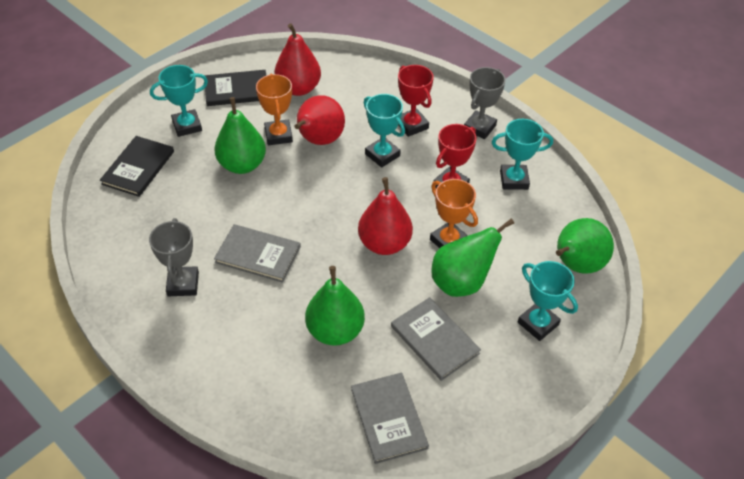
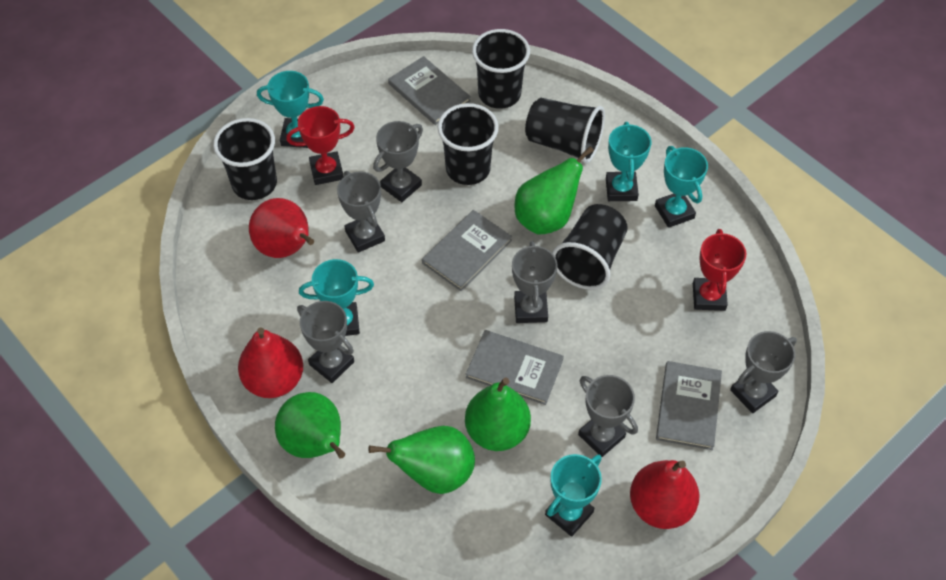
black book: 2 -> 0
black cup: 0 -> 5
grey book: 3 -> 4
grey trophy: 2 -> 6
orange trophy: 2 -> 0
turquoise trophy: 4 -> 5

